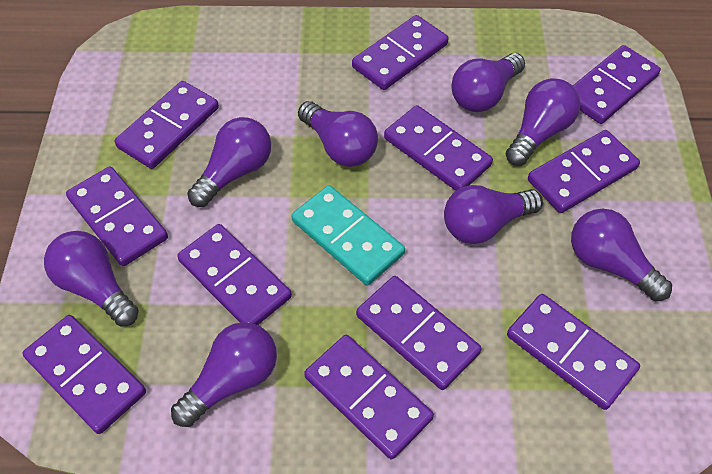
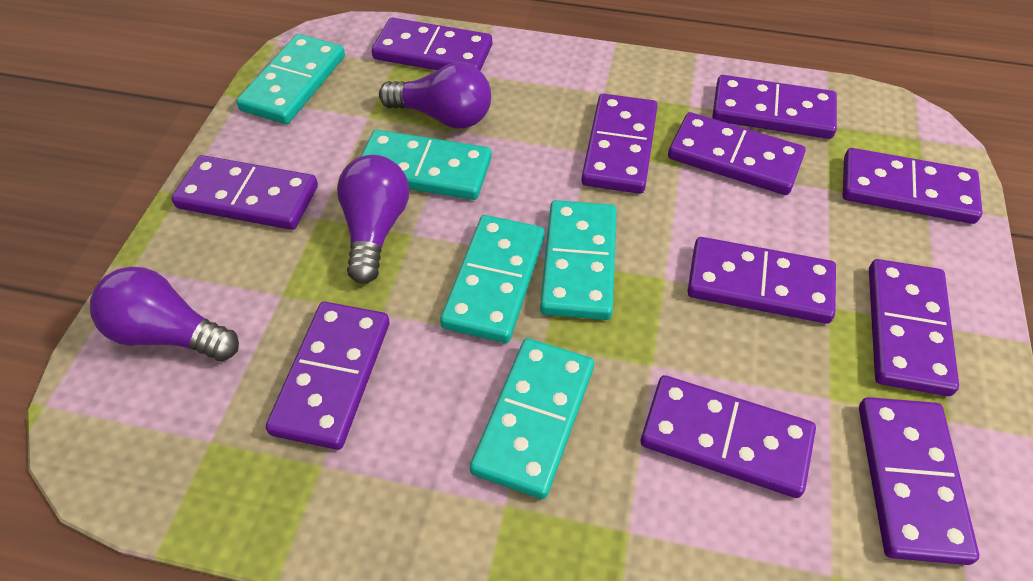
purple light bulb: 8 -> 3
turquoise domino: 1 -> 5

